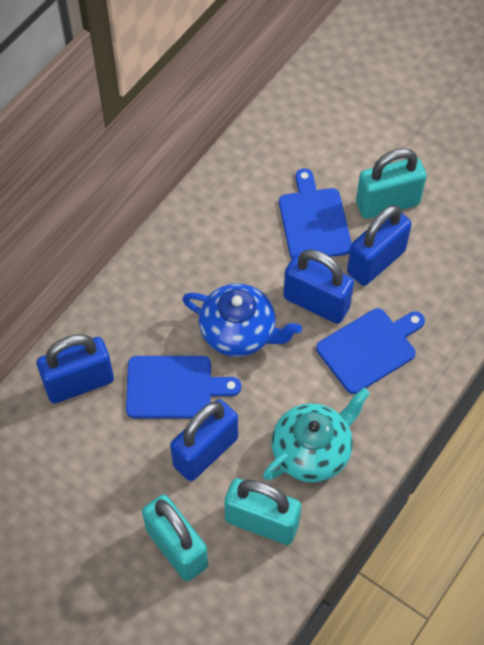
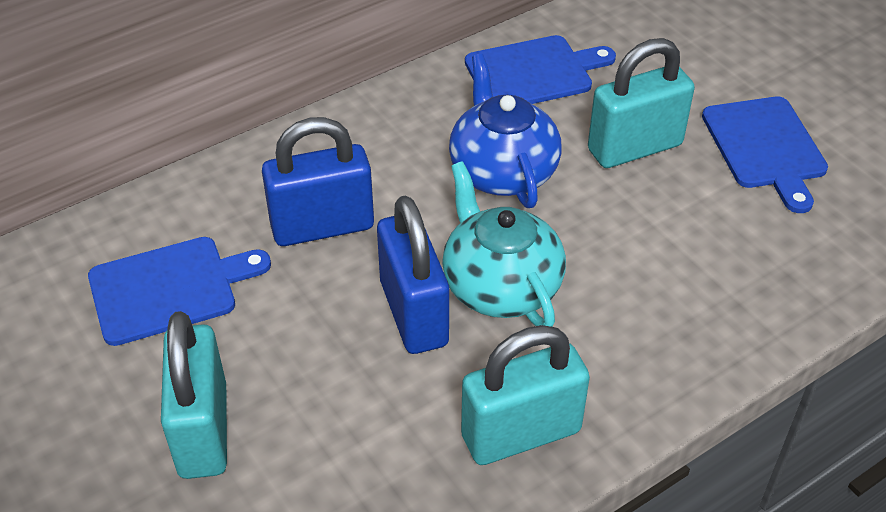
blue padlock: 4 -> 2

